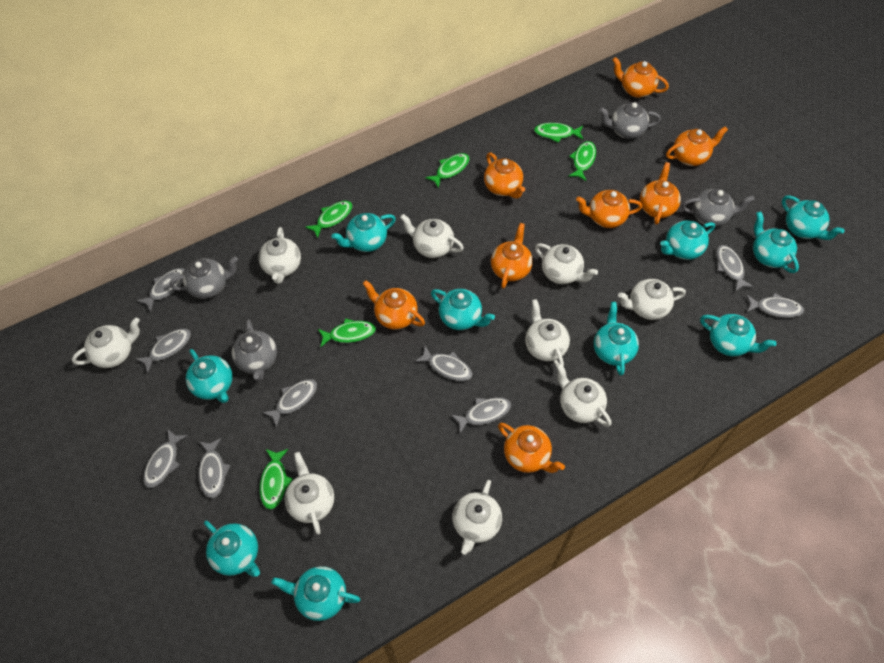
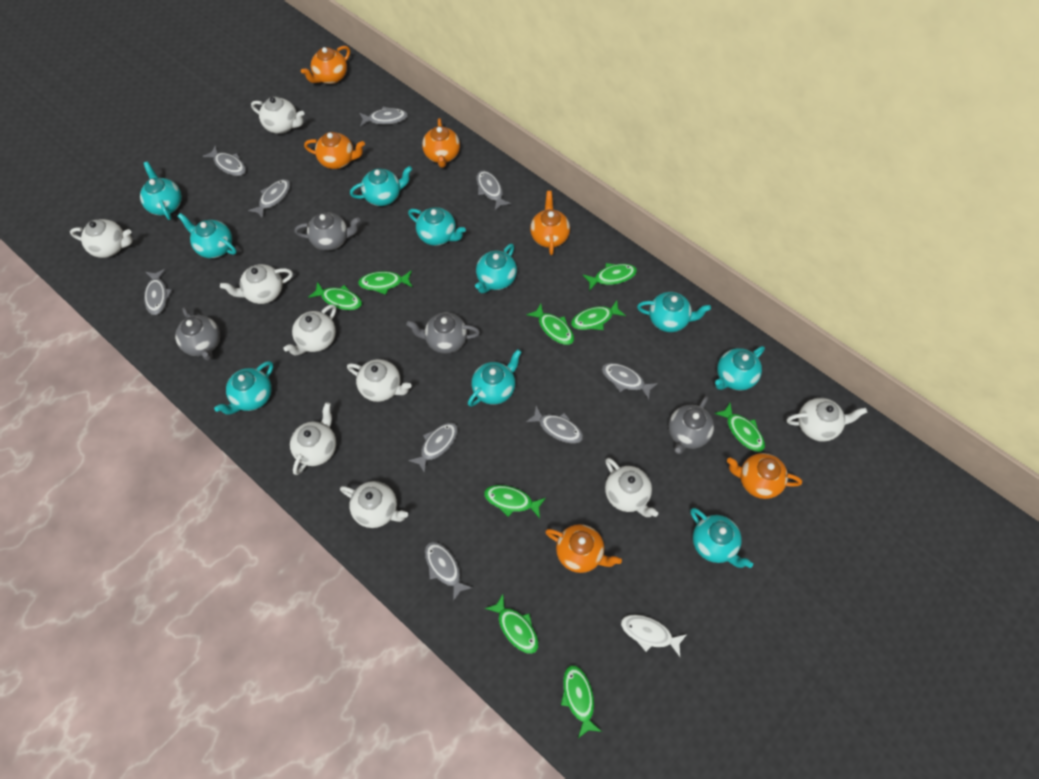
green fish: 6 -> 9
orange teapot: 8 -> 6
white fish: 0 -> 1

